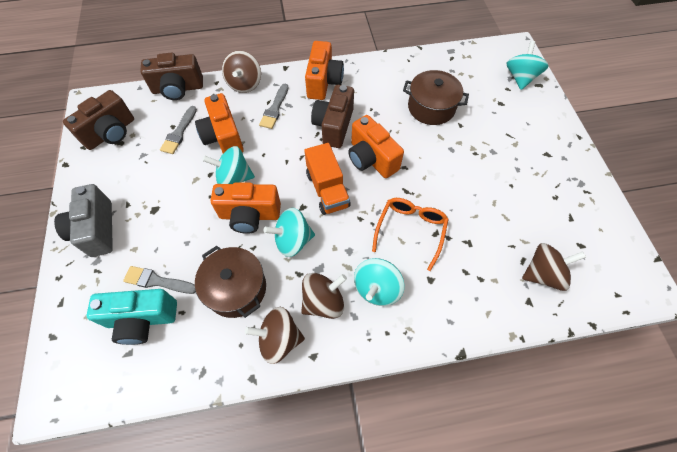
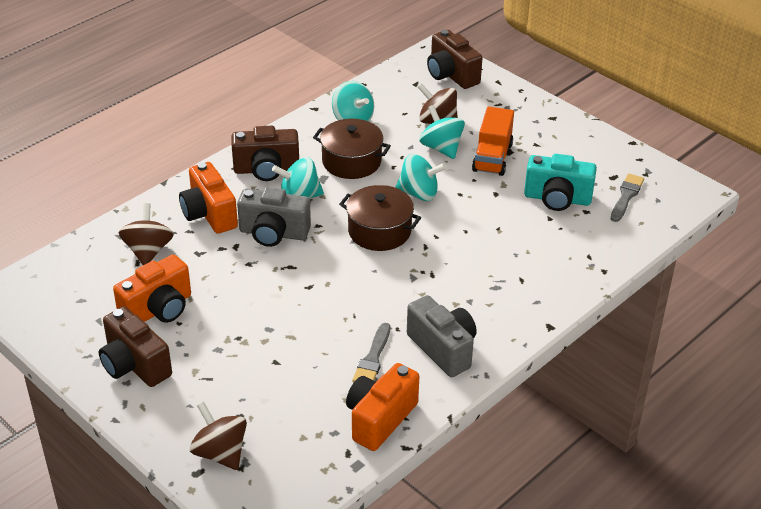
brown spinning top: 4 -> 3
grey brush: 3 -> 2
grey camera: 1 -> 2
orange camera: 4 -> 3
orange glasses: 1 -> 0

